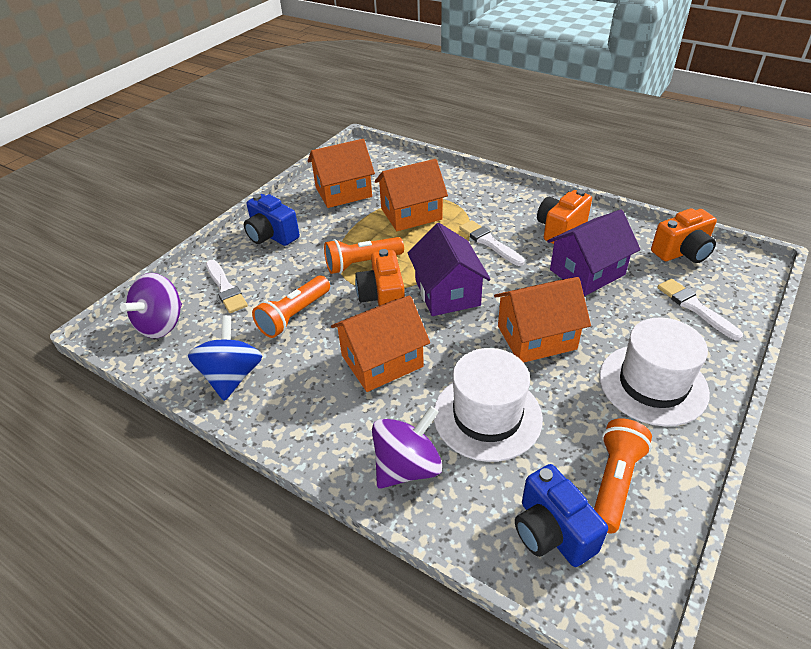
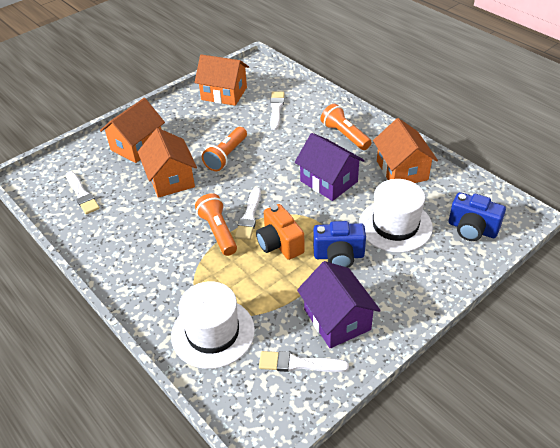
blue spinning top: 1 -> 0
orange camera: 3 -> 1
purple spinning top: 2 -> 0
white brush: 3 -> 4

